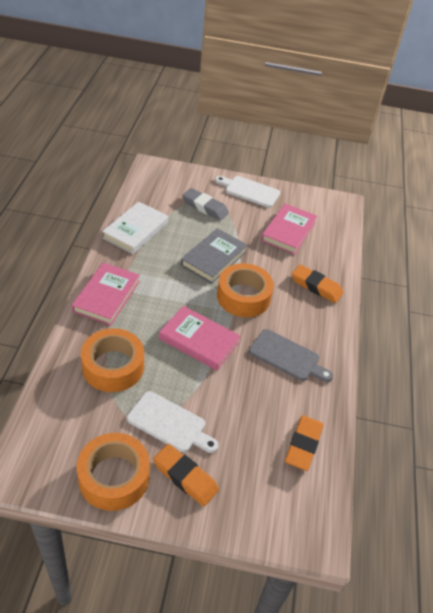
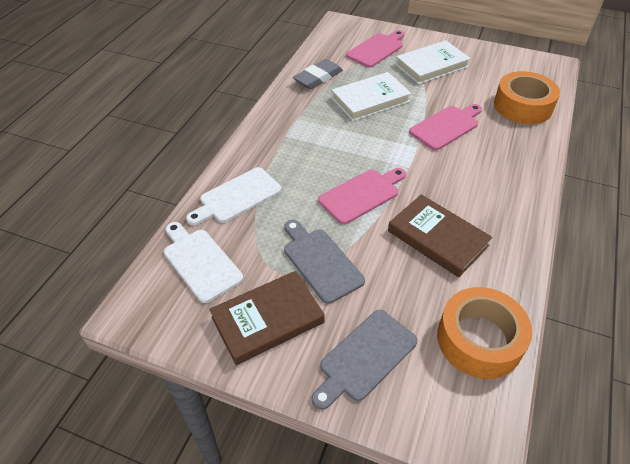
brown book: 0 -> 2
grey book: 1 -> 0
grey cutting board: 1 -> 2
orange eraser: 3 -> 0
orange tape: 3 -> 2
pink book: 3 -> 0
pink cutting board: 0 -> 3
white book: 1 -> 2

